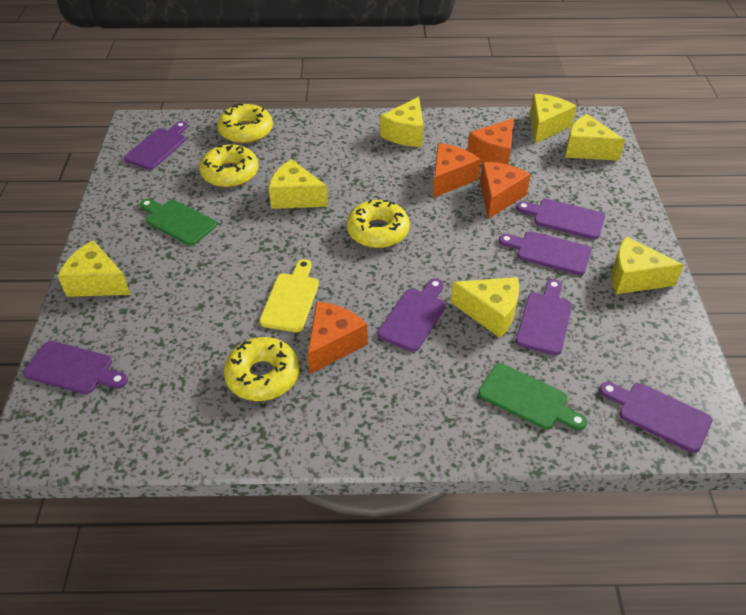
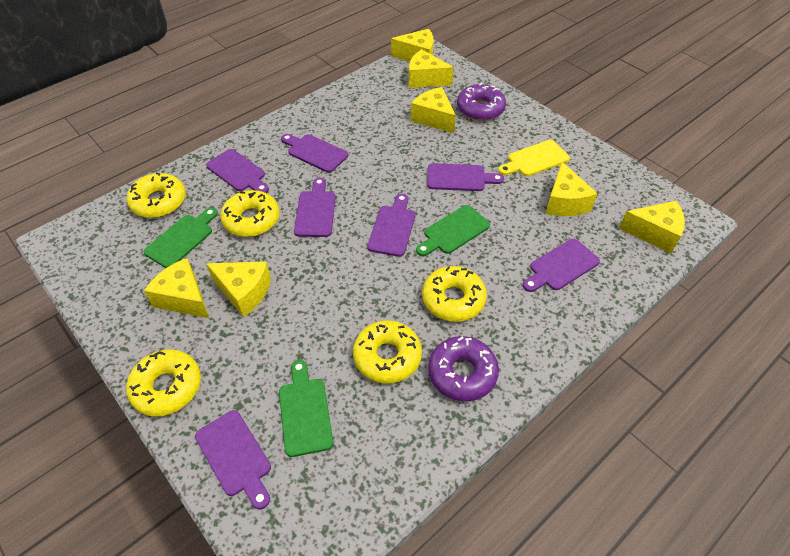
green cutting board: 2 -> 3
orange cheese: 4 -> 0
purple donut: 0 -> 2
yellow donut: 4 -> 5

